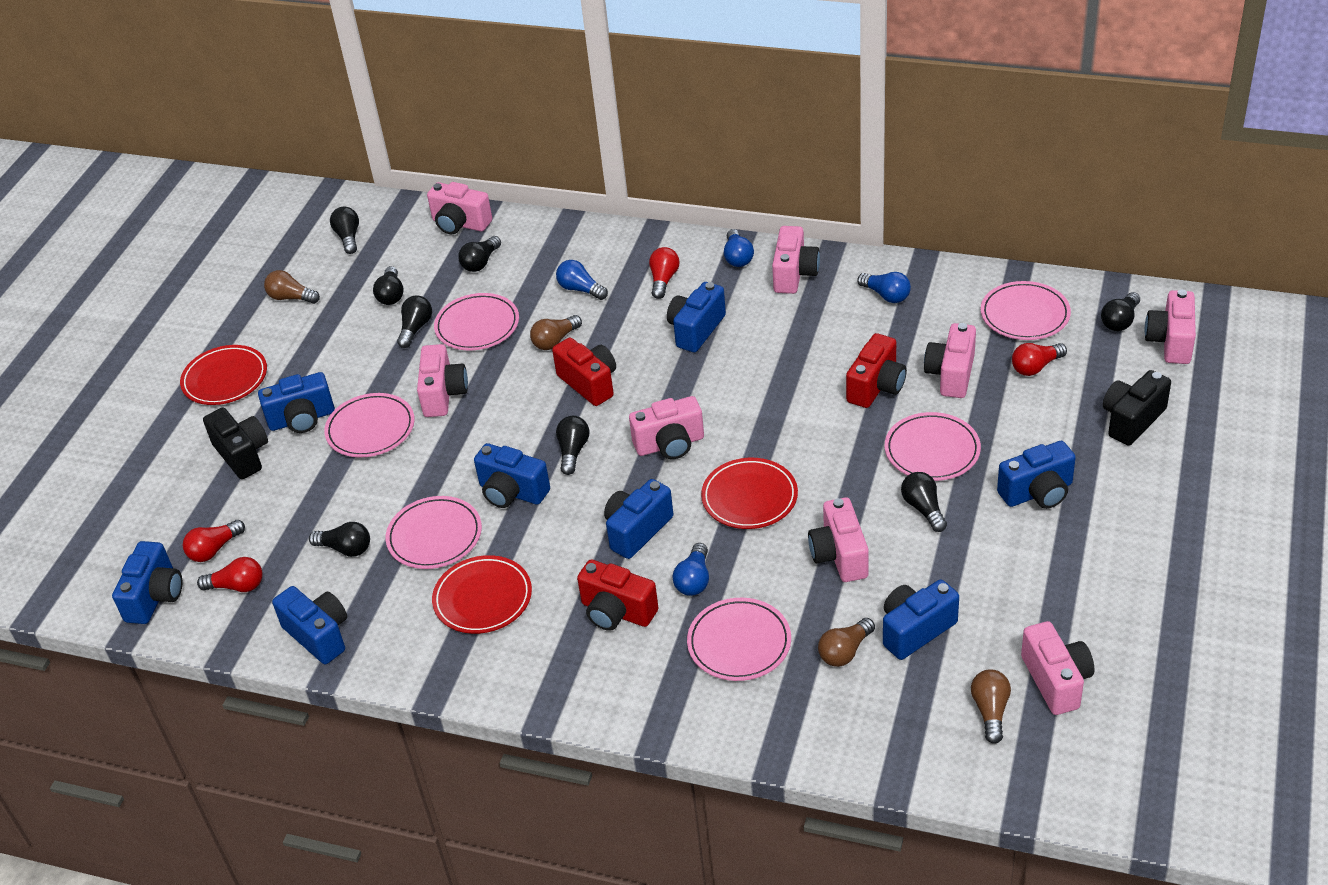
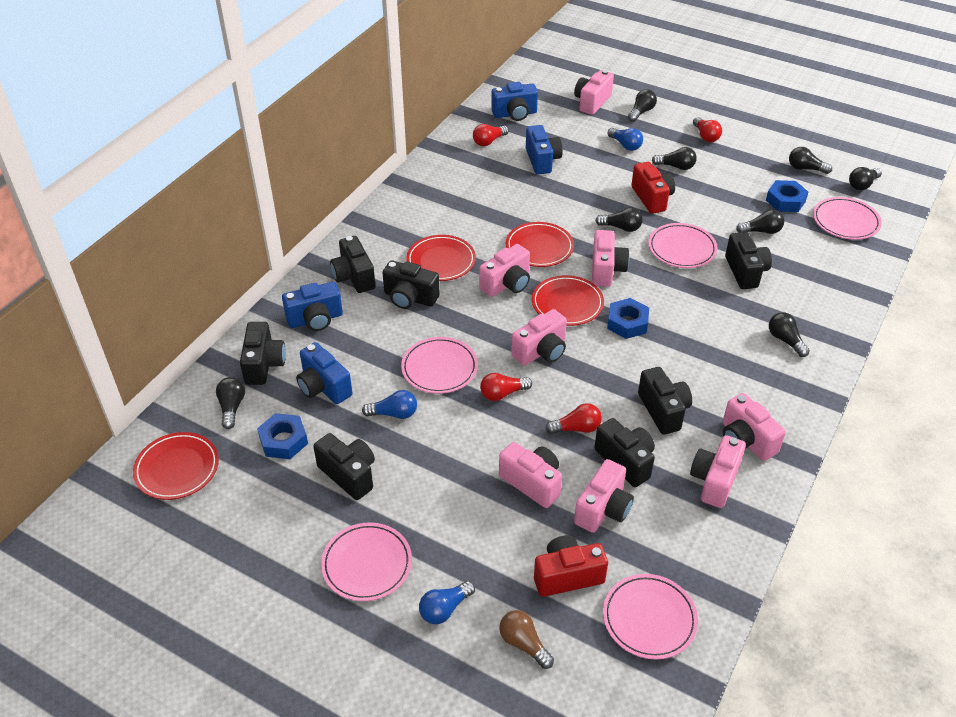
black camera: 2 -> 7
blue camera: 8 -> 4
blue light bulb: 4 -> 3
blue nut: 0 -> 3
brown light bulb: 4 -> 1
pink plate: 6 -> 5
red camera: 3 -> 2
red plate: 3 -> 4

